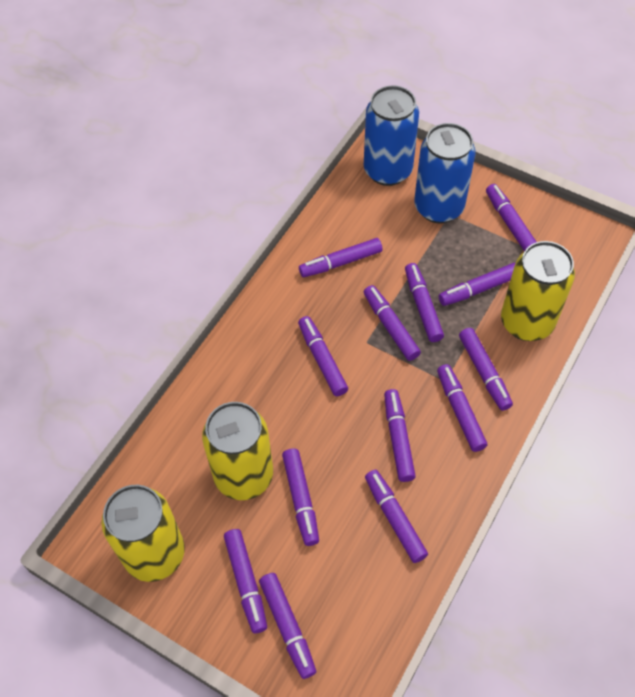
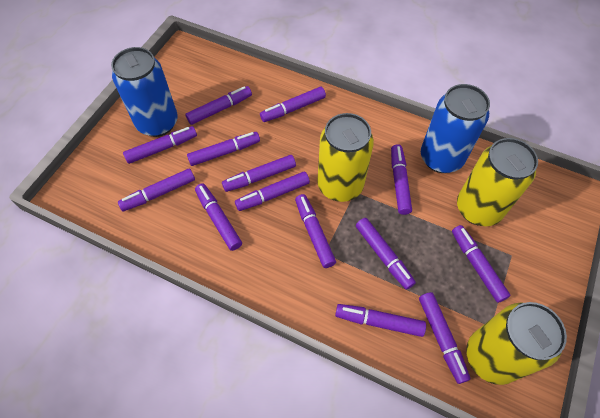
purple marker: 13 -> 14

